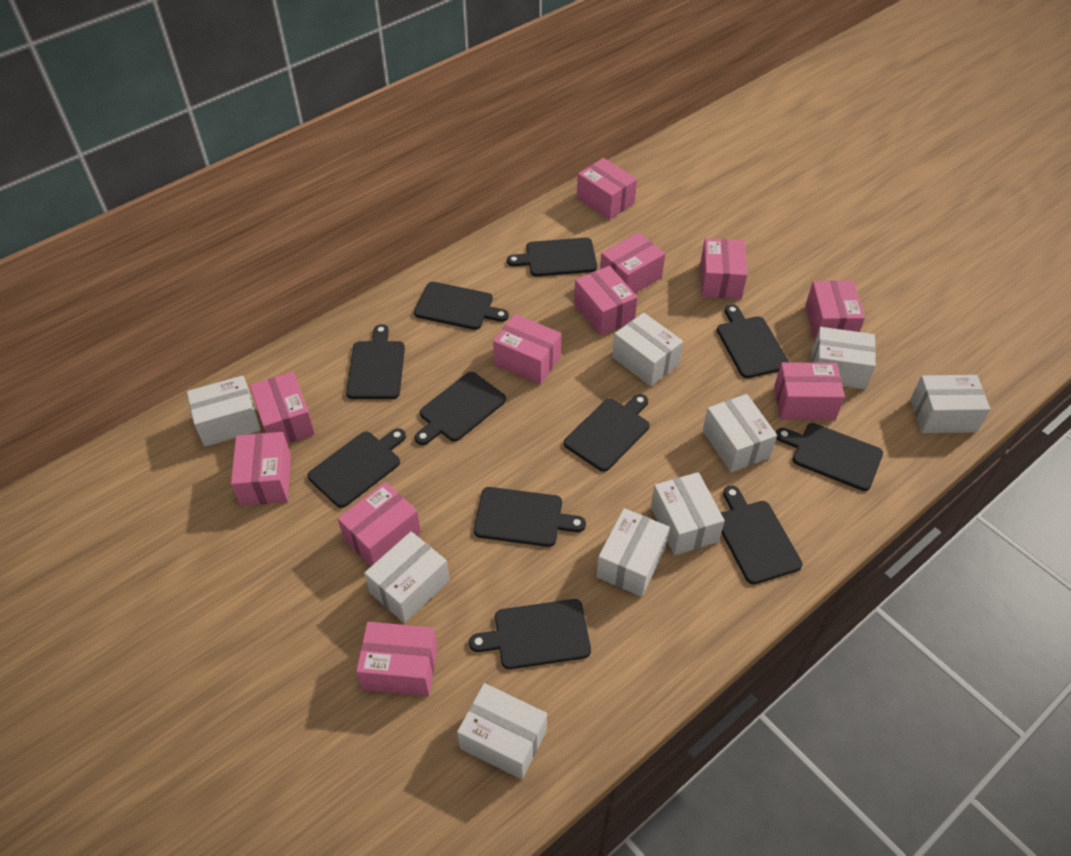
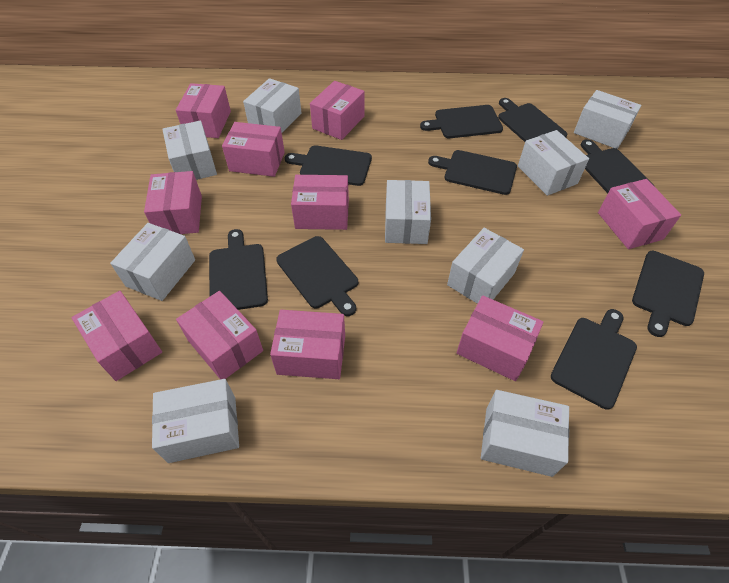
black cutting board: 11 -> 9
pink box: 11 -> 10

